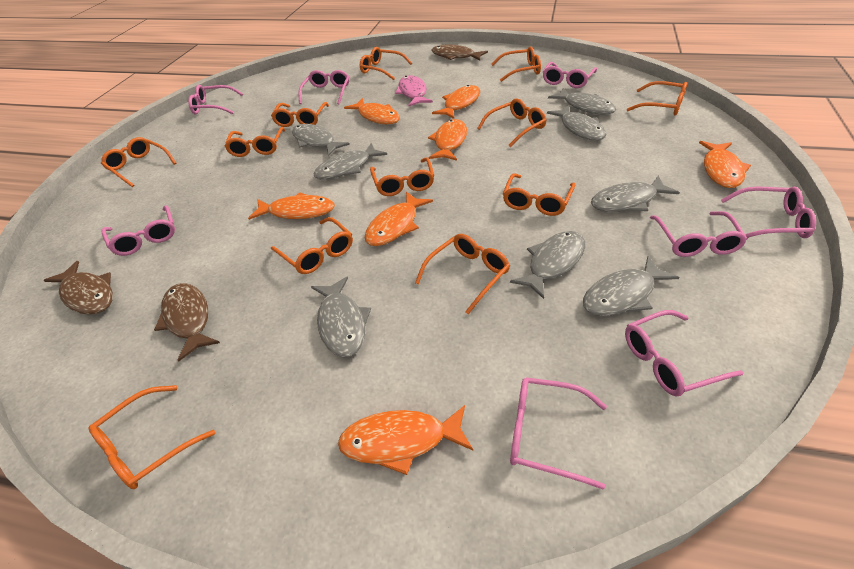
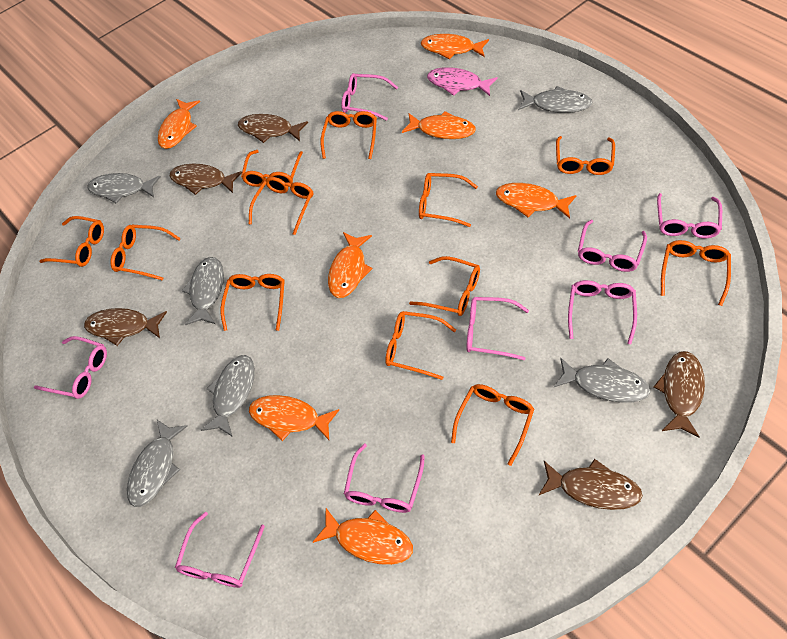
brown fish: 3 -> 5
grey fish: 8 -> 6

